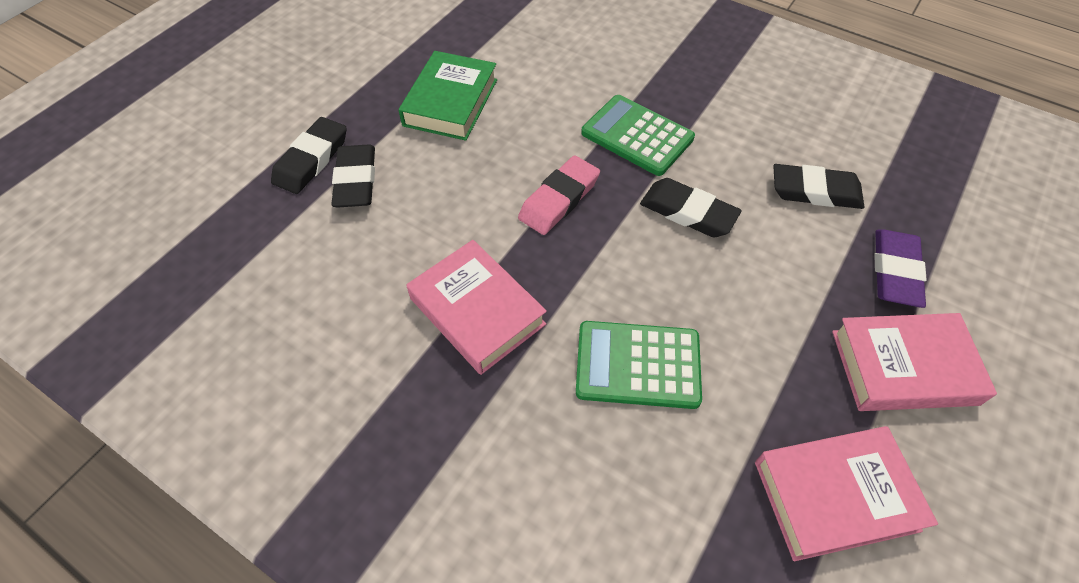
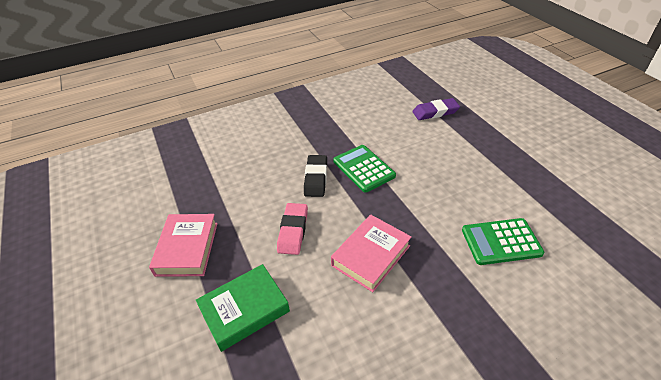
black eraser: 4 -> 1
pink book: 3 -> 2

